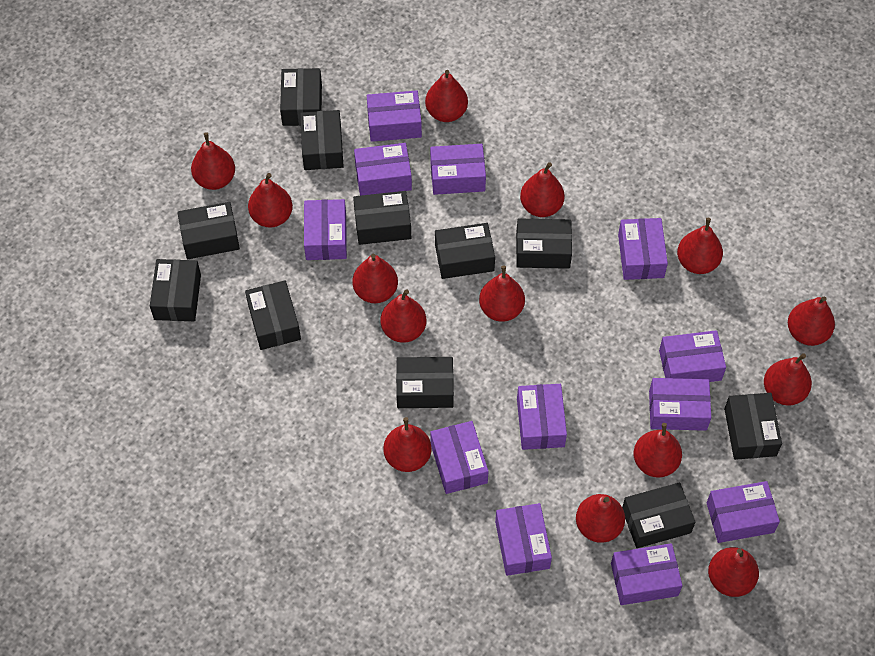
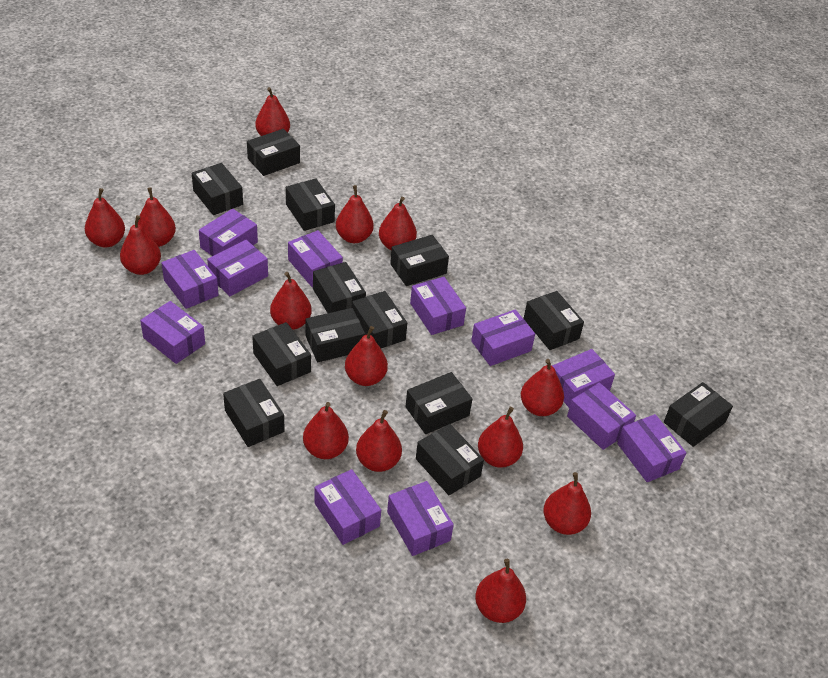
black box: 11 -> 13

